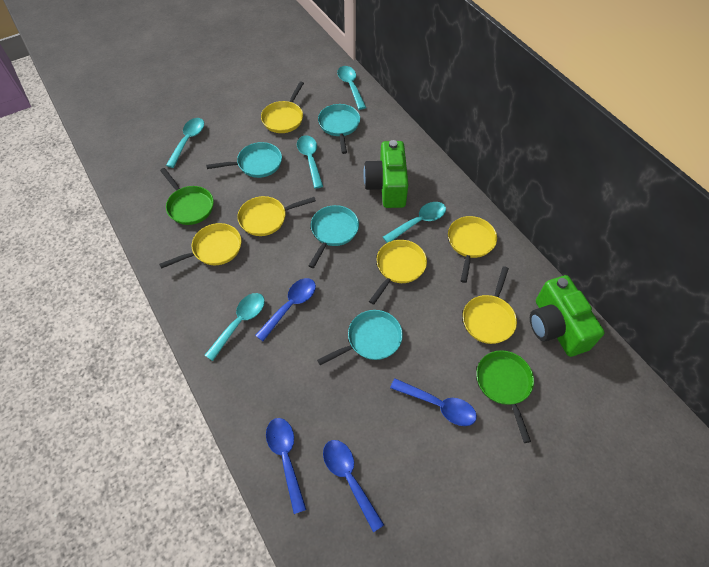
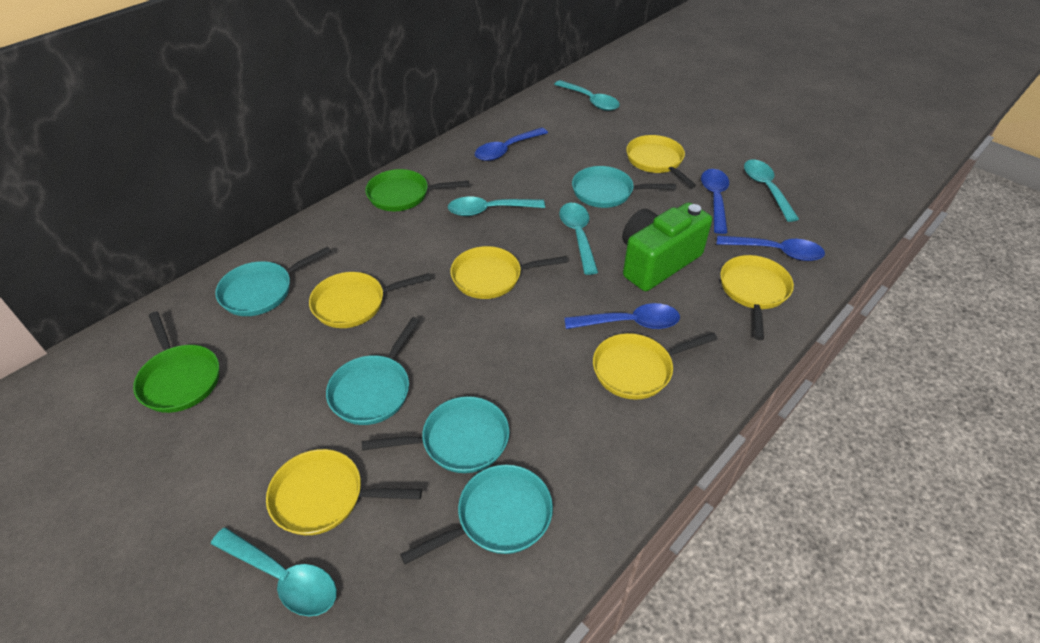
green camera: 2 -> 1
turquoise pan: 4 -> 5

